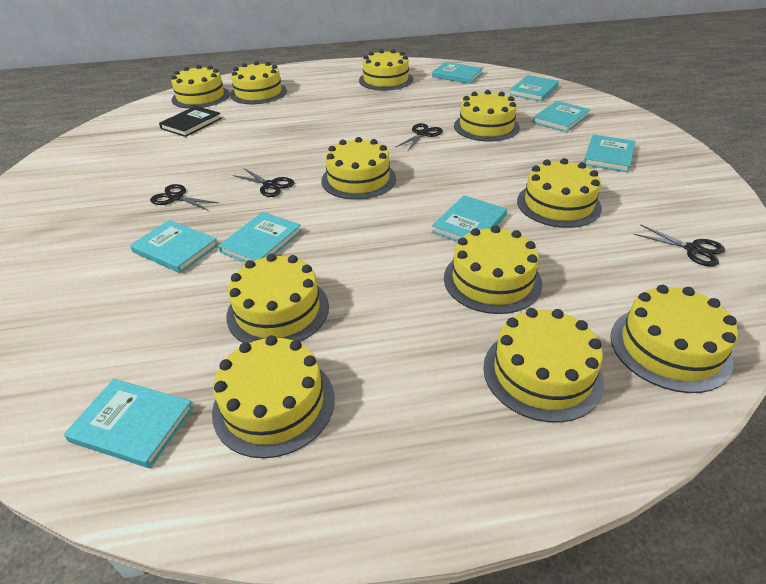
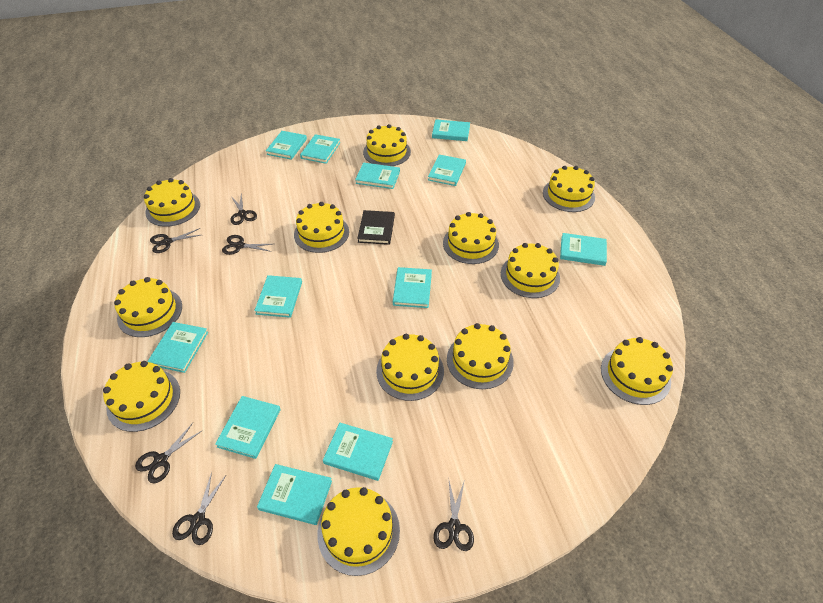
black scissors: 4 -> 6
turquoise book: 8 -> 12
yellow cake: 11 -> 12

